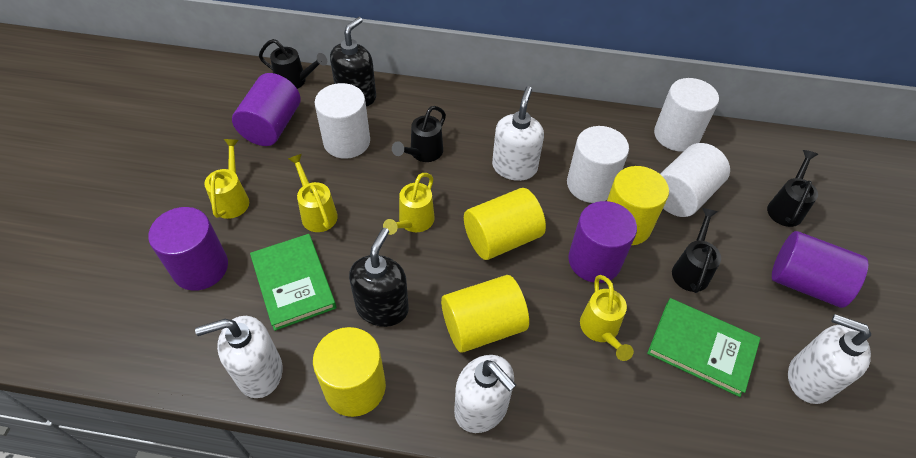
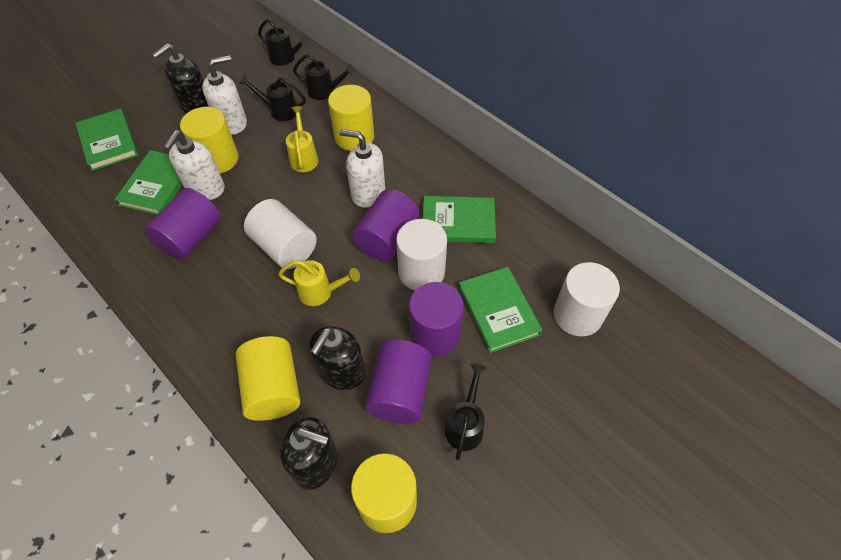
black soap dispenser: 2 -> 3
green book: 2 -> 4
white cylinder: 4 -> 3
white soap dispenser: 4 -> 3
yellow watering can: 4 -> 2

